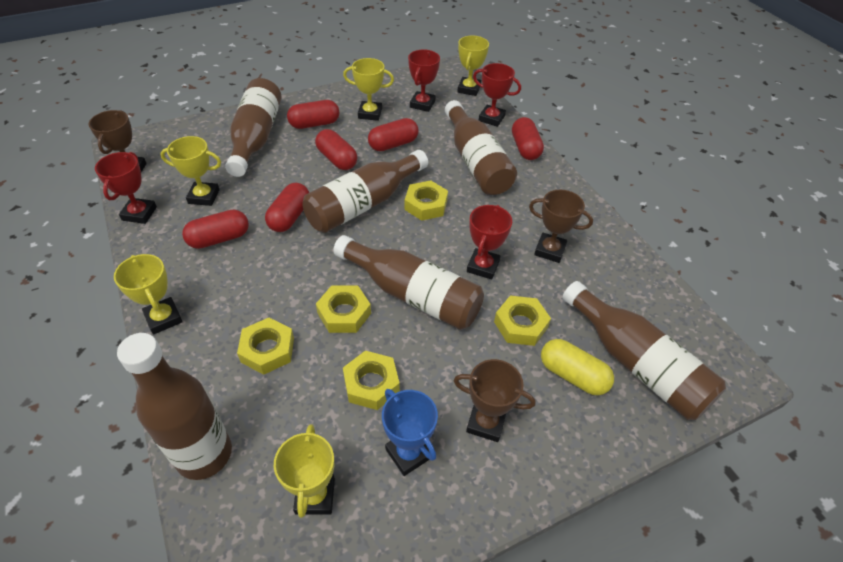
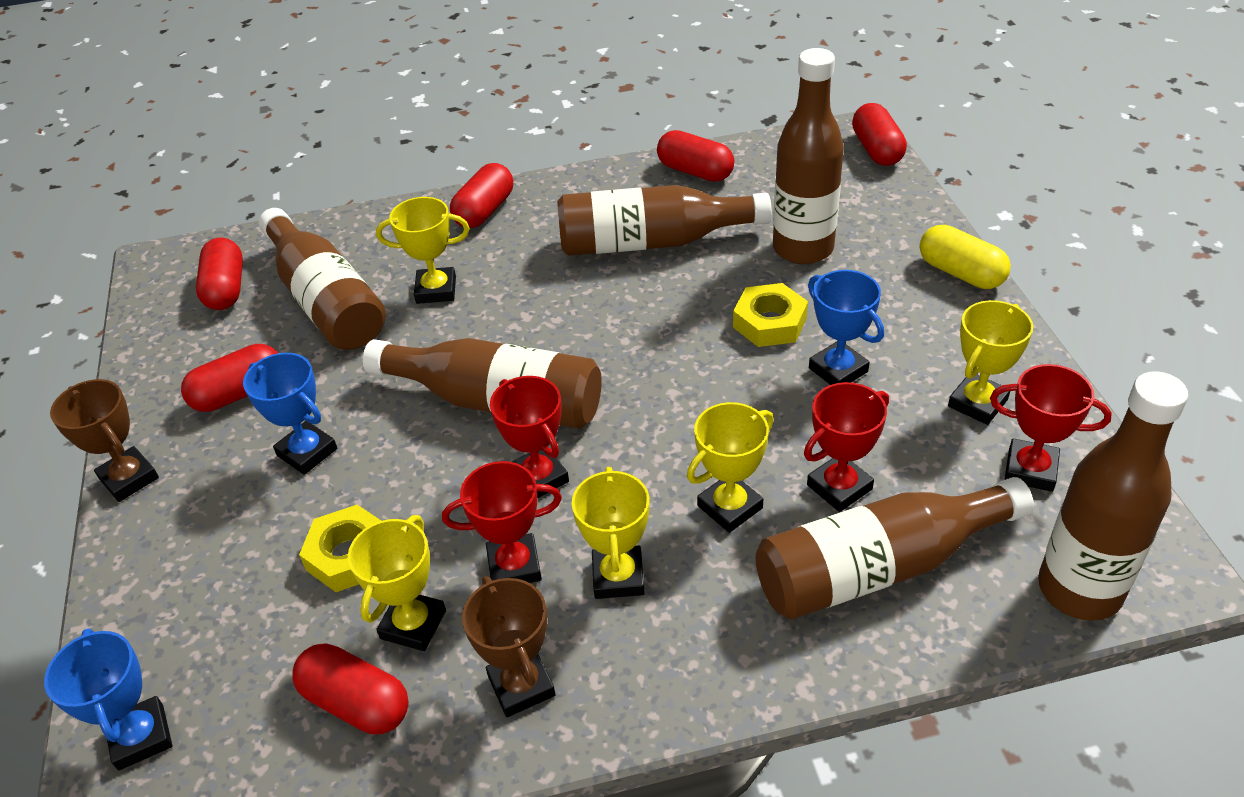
blue trophy: 1 -> 3
brown trophy: 3 -> 2
yellow nut: 5 -> 2

